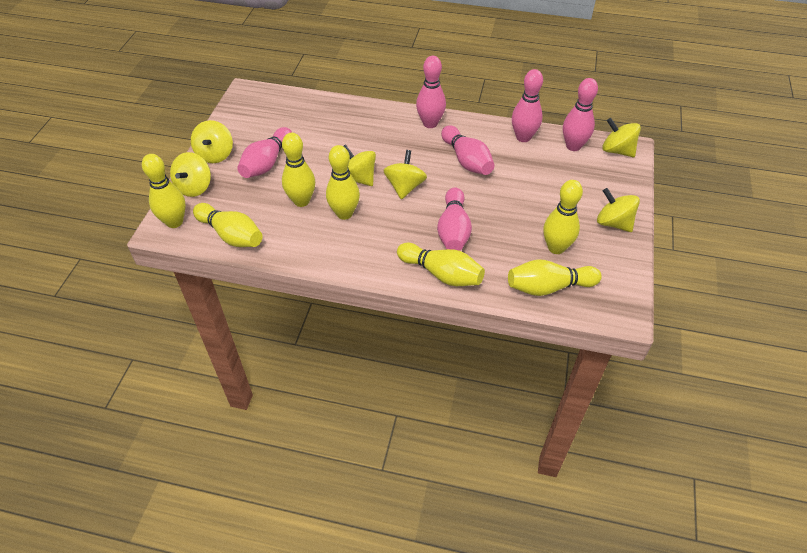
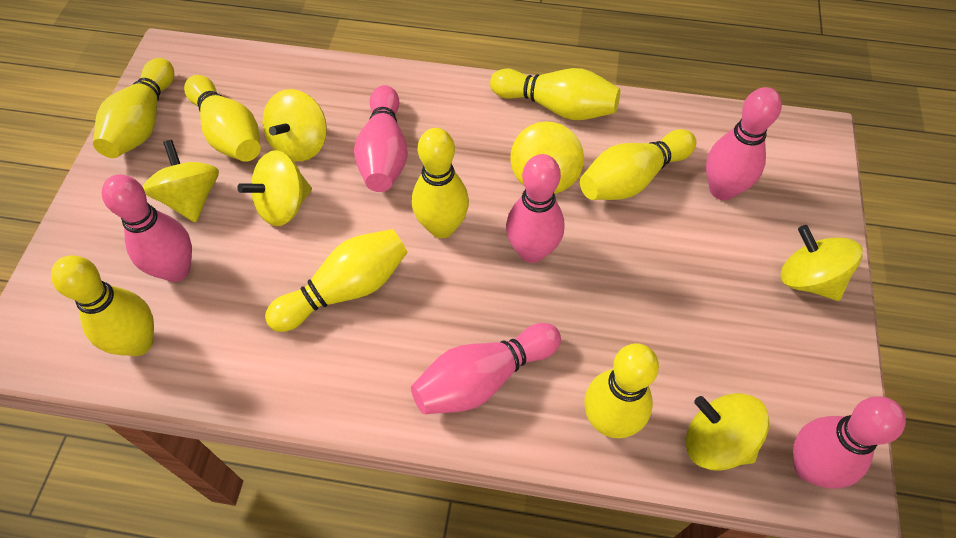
yellow bowling pin: 7 -> 8

